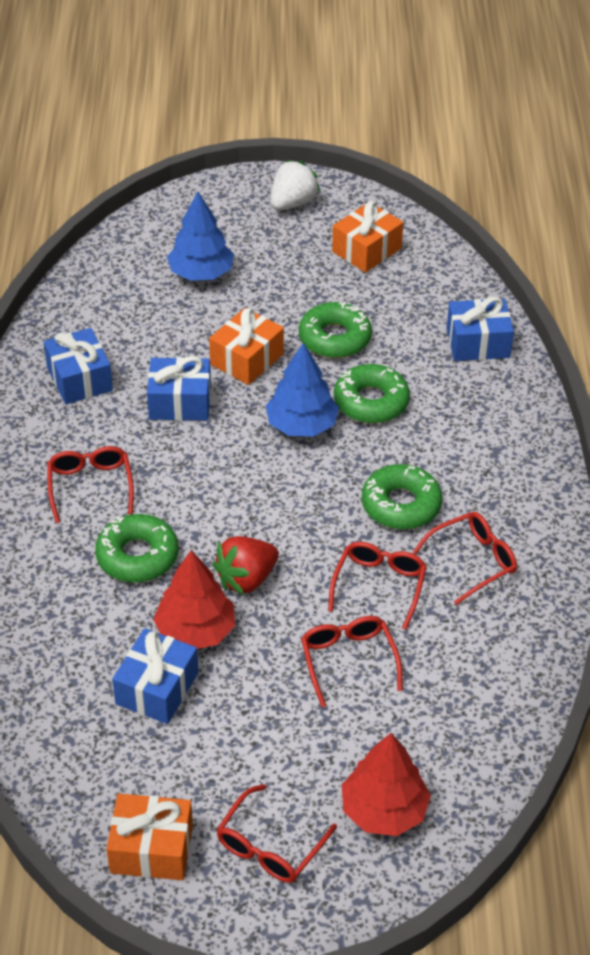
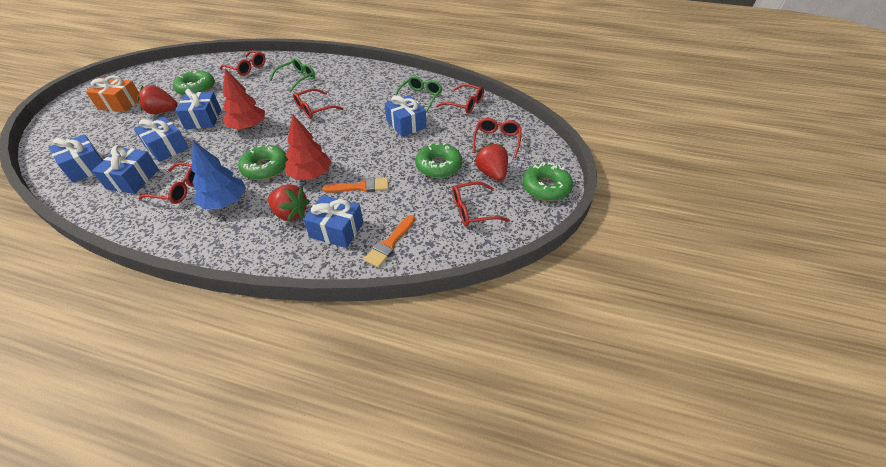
blue gift: 4 -> 6
blue tree: 2 -> 1
green glasses: 0 -> 2
orange brush: 0 -> 2
orange gift: 3 -> 1
red glasses: 5 -> 6
red strawberry: 1 -> 3
white strawberry: 1 -> 0

